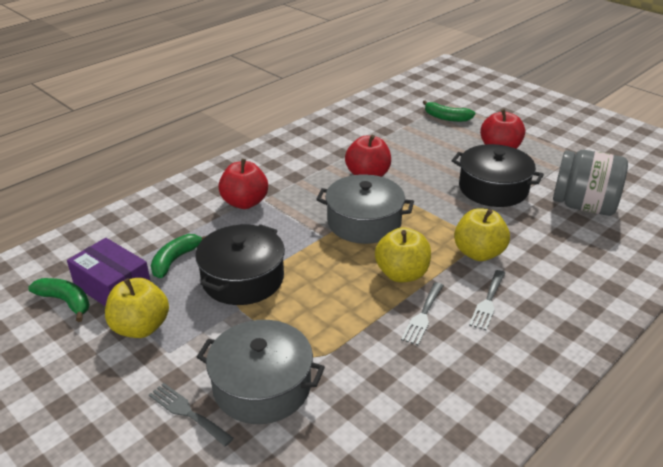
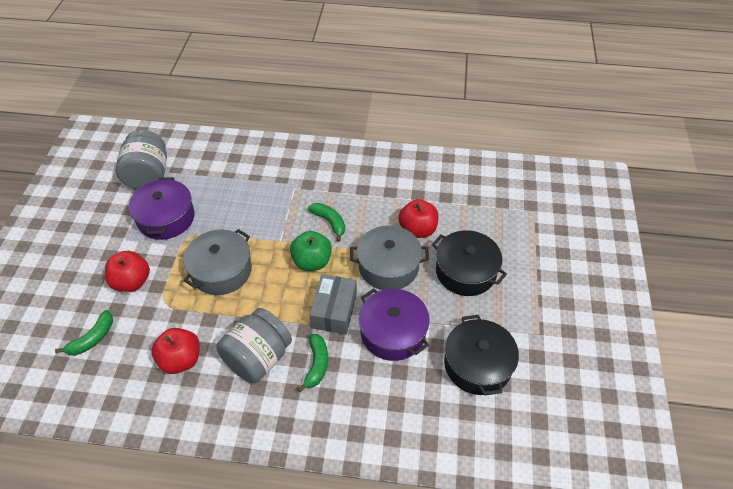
green apple: 0 -> 1
grey box: 0 -> 1
grey fork: 3 -> 0
grey jar: 1 -> 2
purple box: 1 -> 0
purple pot: 0 -> 2
yellow apple: 3 -> 0

